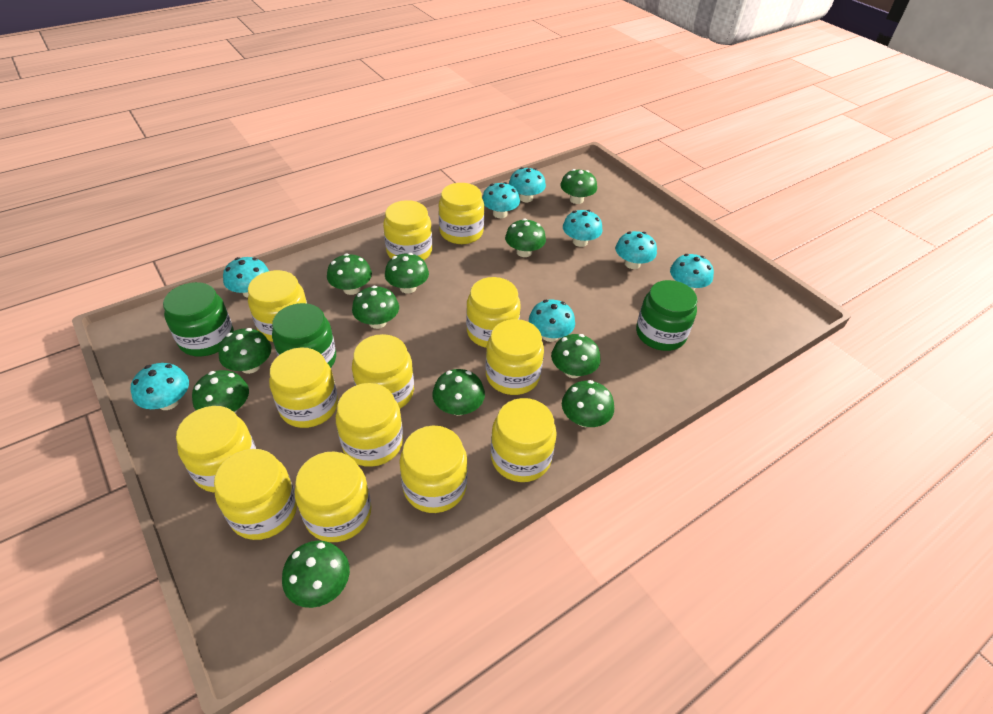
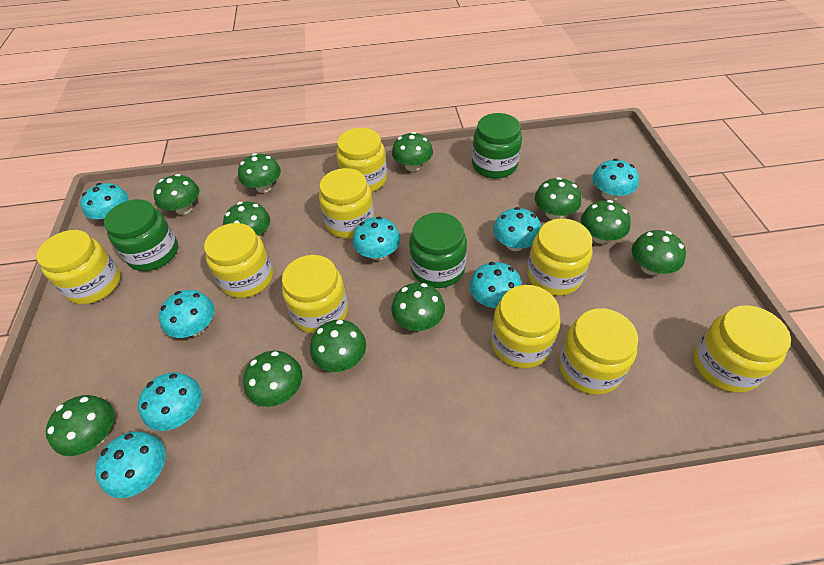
yellow jar: 13 -> 9

